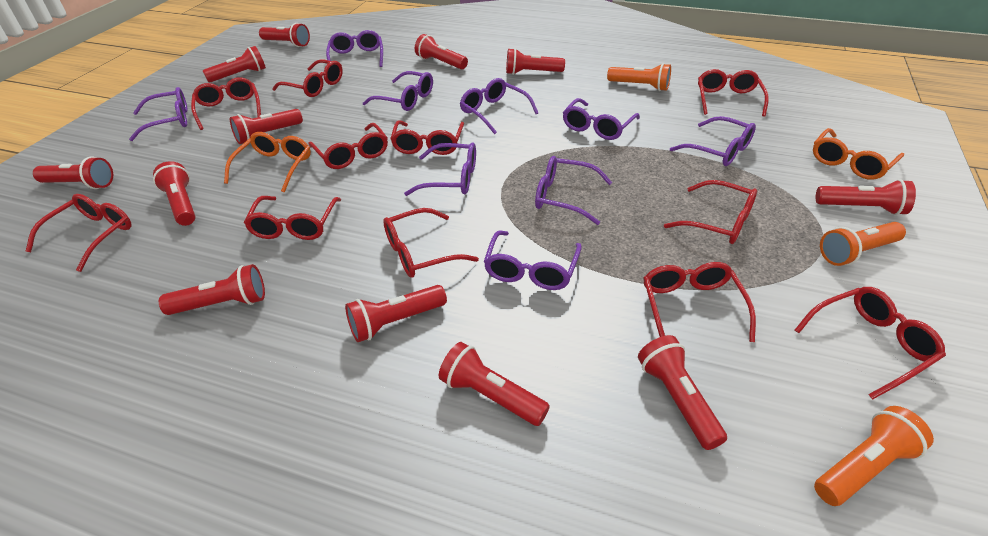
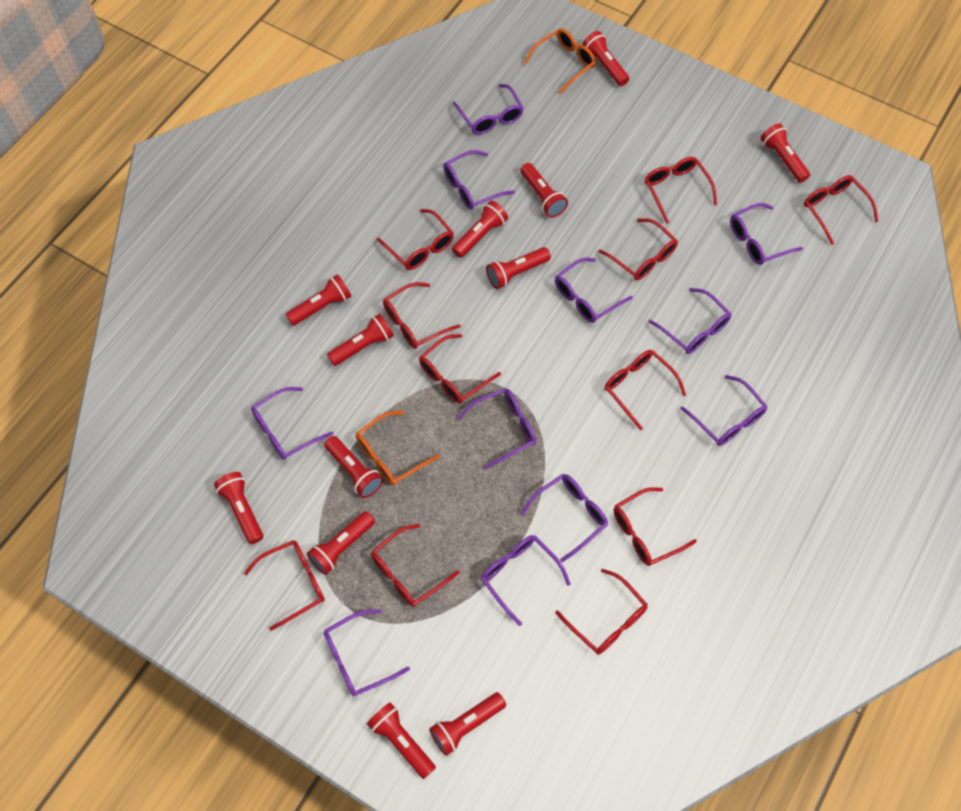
orange flashlight: 3 -> 0
purple glasses: 9 -> 11

